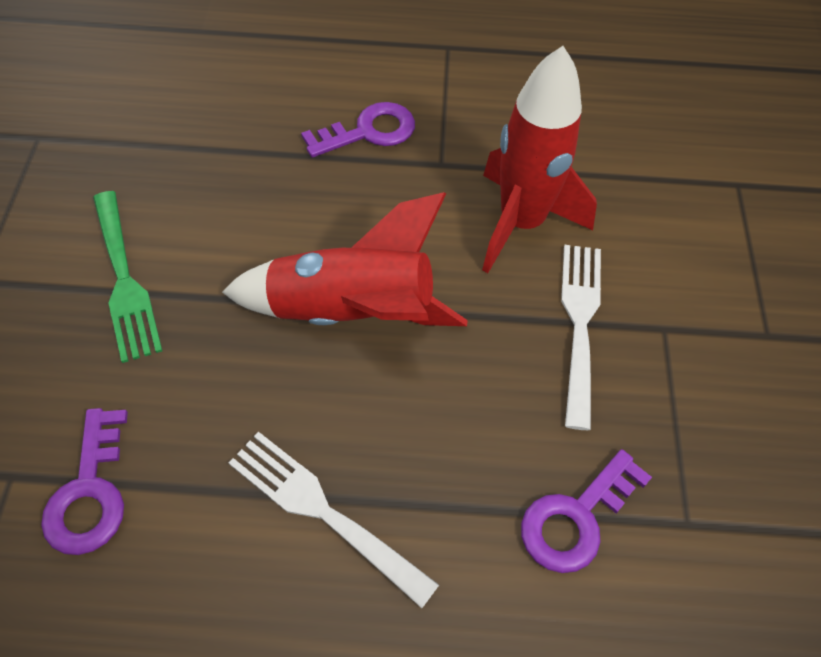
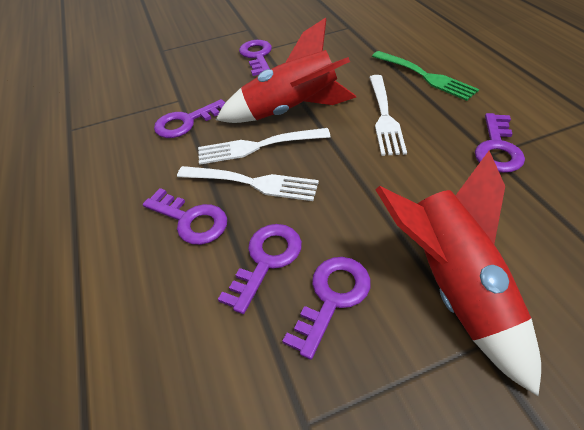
purple key: 3 -> 6
white fork: 2 -> 3

